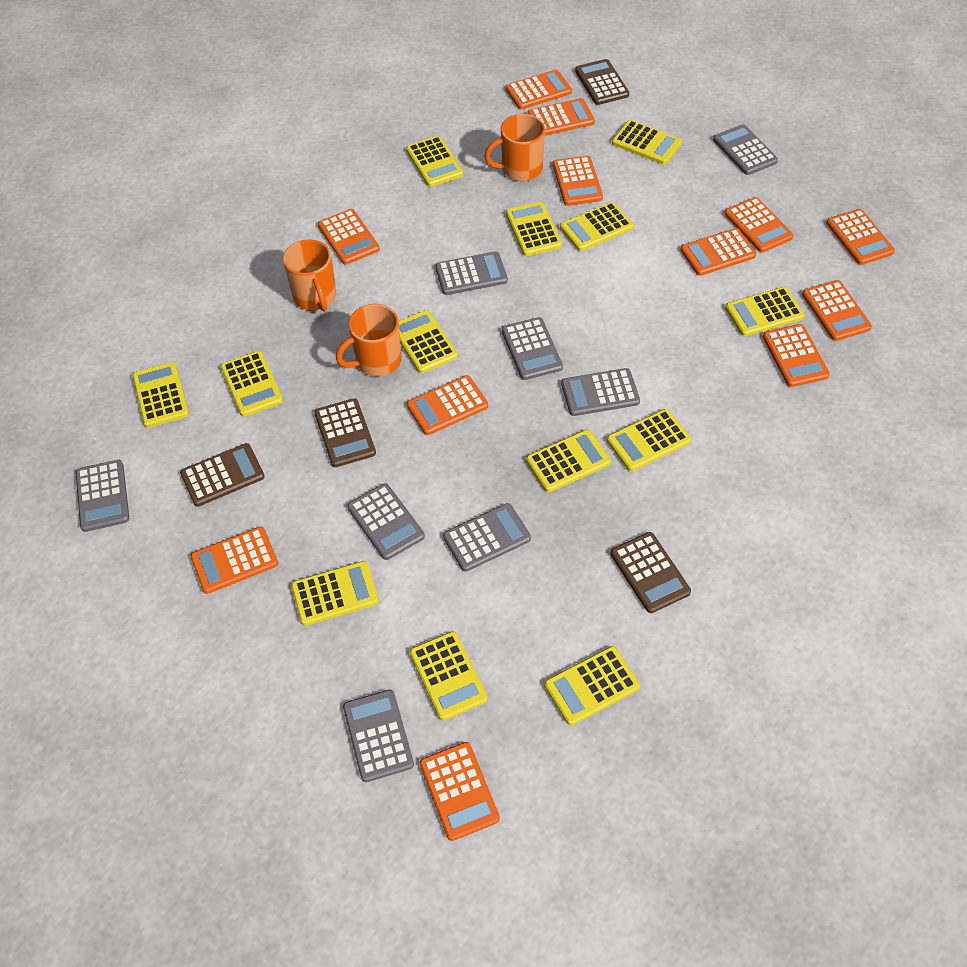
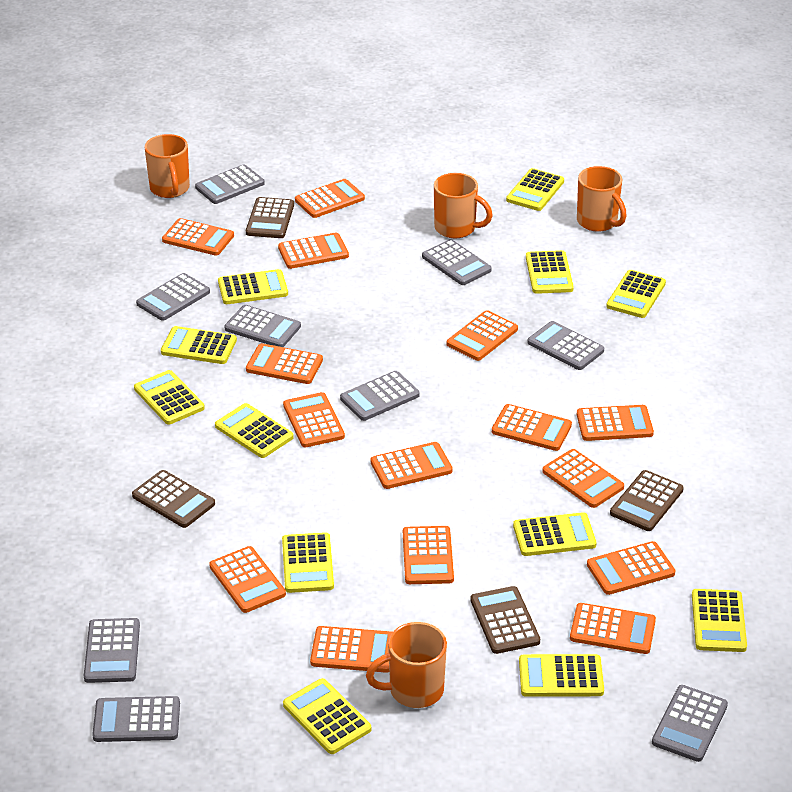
grey calculator: 8 -> 9
orange calculator: 12 -> 15
orange mug: 3 -> 4
yellow calculator: 13 -> 12

